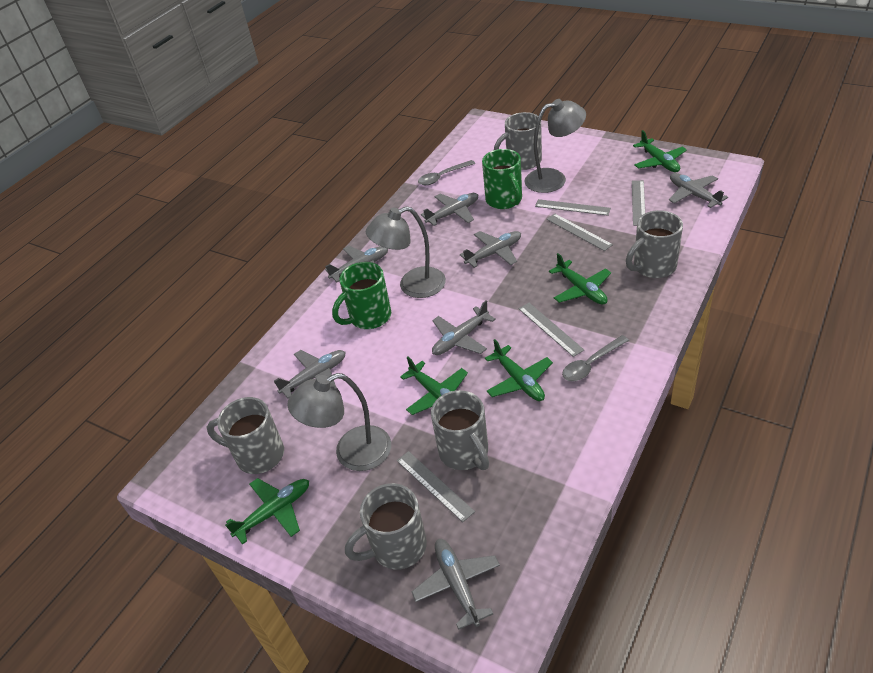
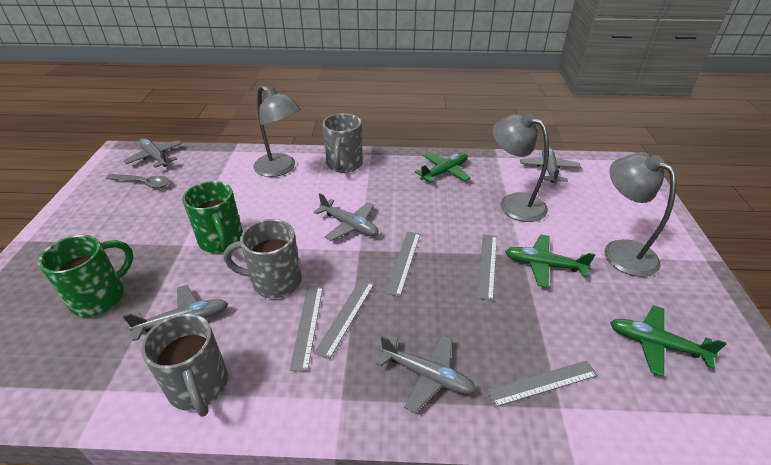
green plane: 5 -> 3
grey mug: 5 -> 3
grey plane: 7 -> 5
grey spoon: 2 -> 1

